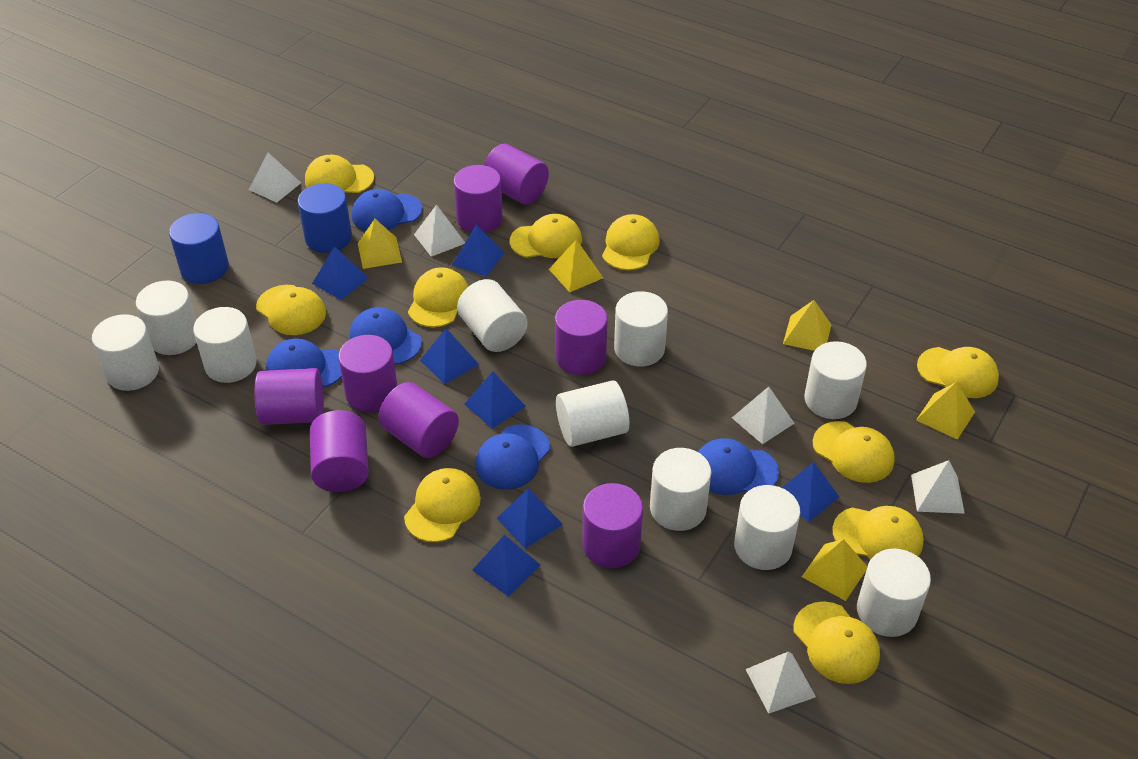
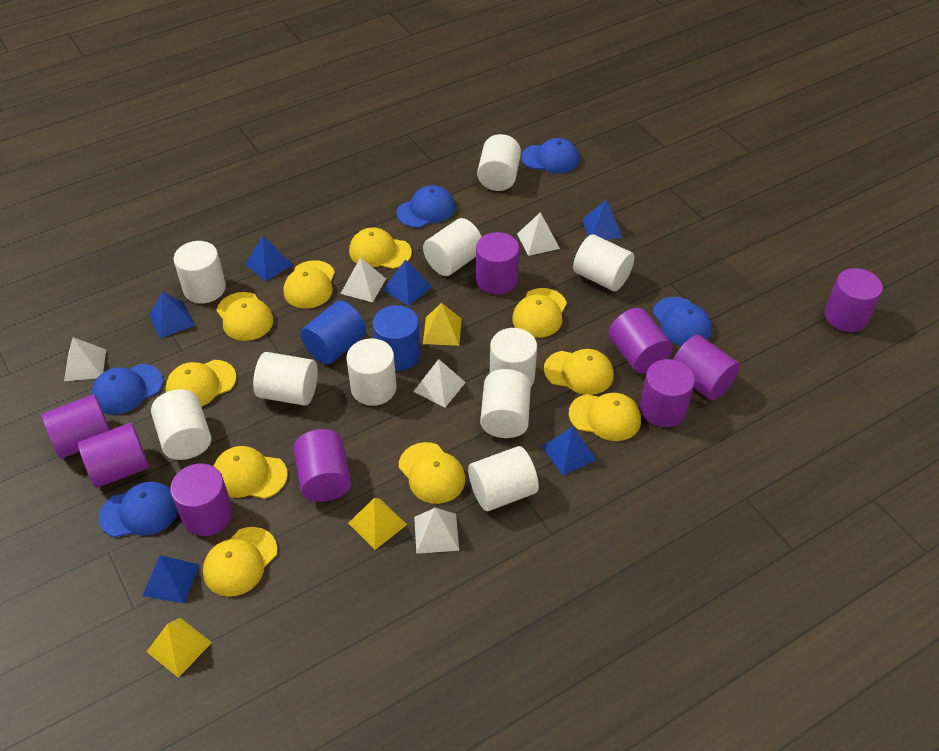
blue pyramid: 7 -> 6
purple cylinder: 8 -> 9
yellow pyramid: 5 -> 3

